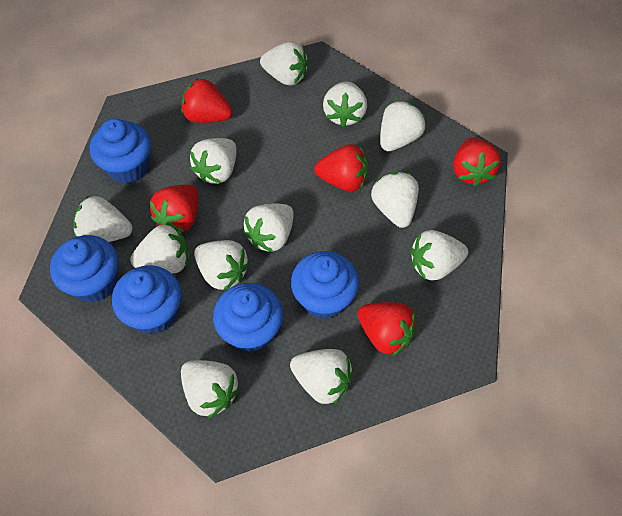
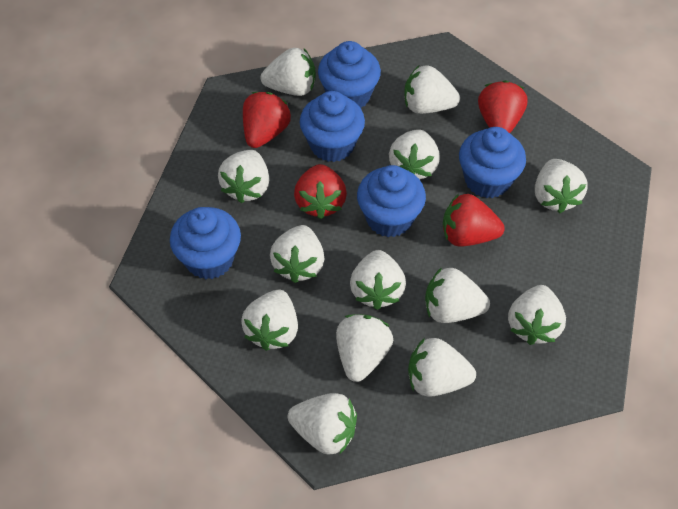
red strawberry: 5 -> 4
white strawberry: 12 -> 13

